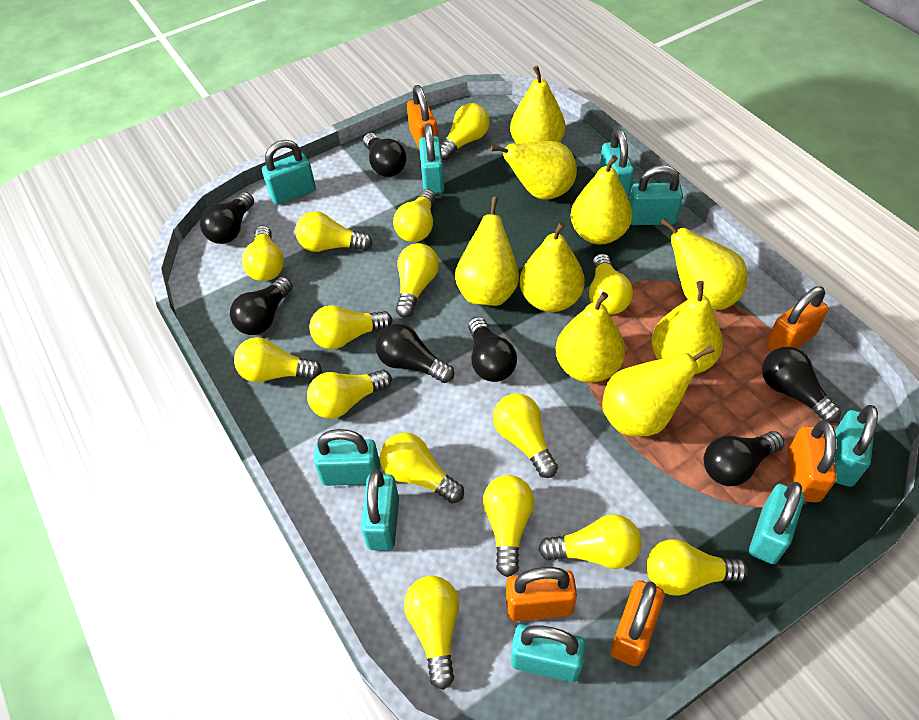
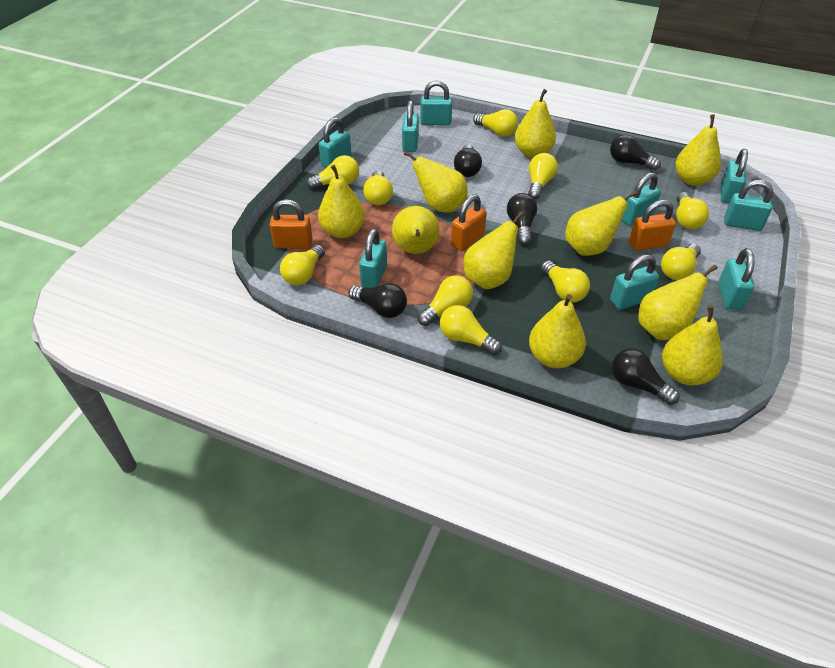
black light bulb: 7 -> 5
orange padlock: 5 -> 3
yellow light bulb: 15 -> 10
yellow pear: 9 -> 10

